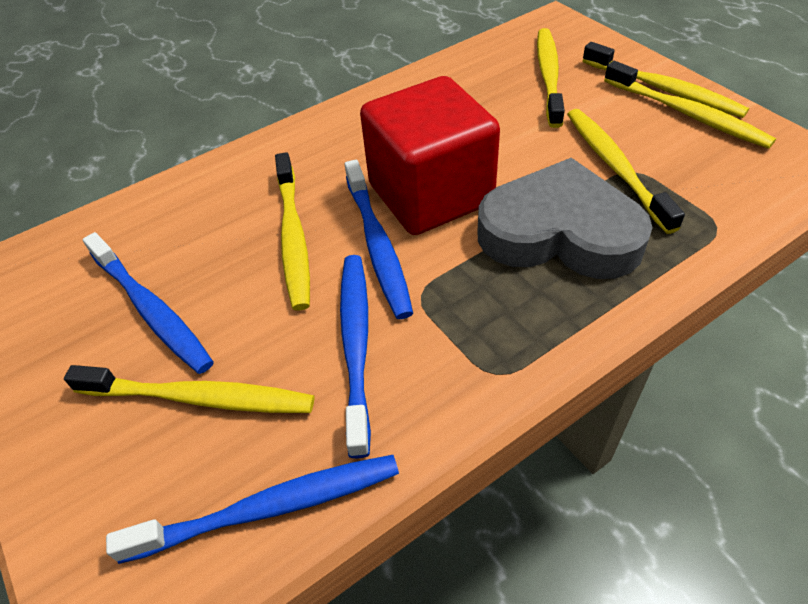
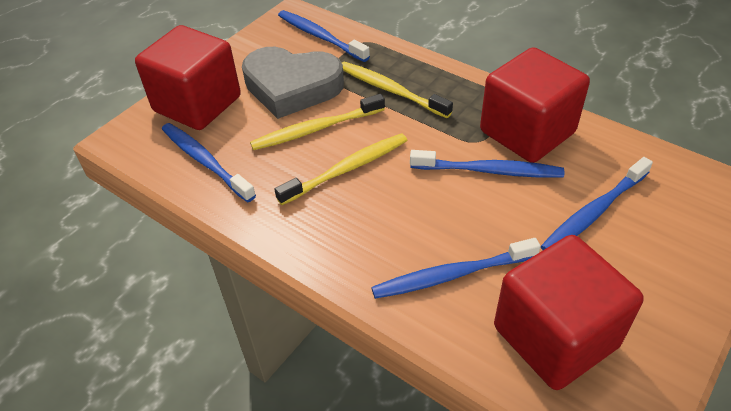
blue toothbrush: 4 -> 5
red cube: 1 -> 3
yellow toothbrush: 6 -> 3

